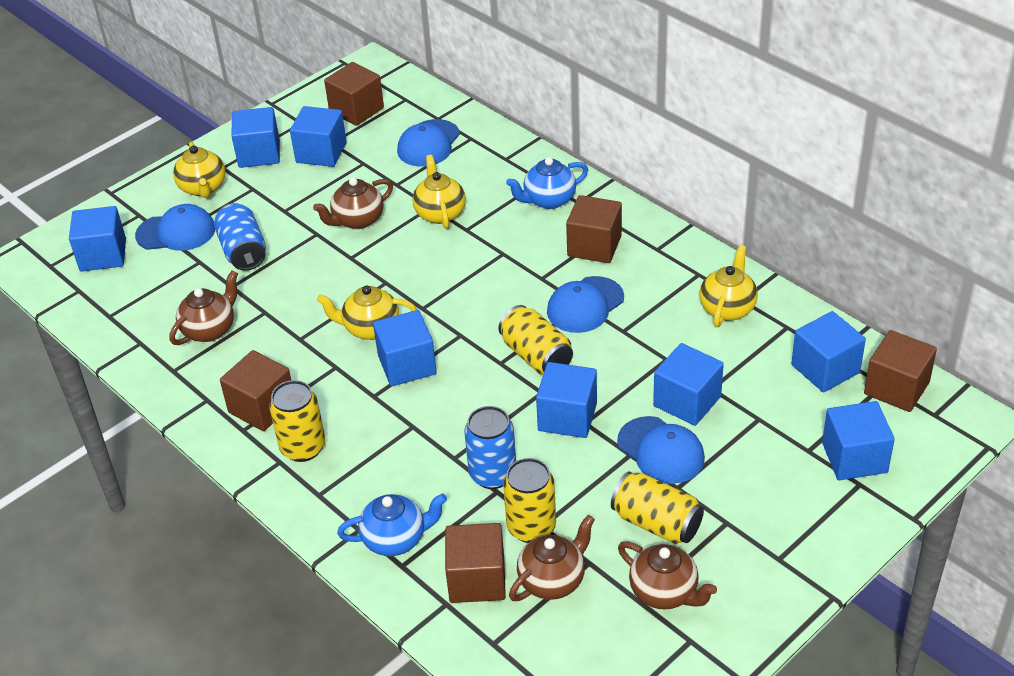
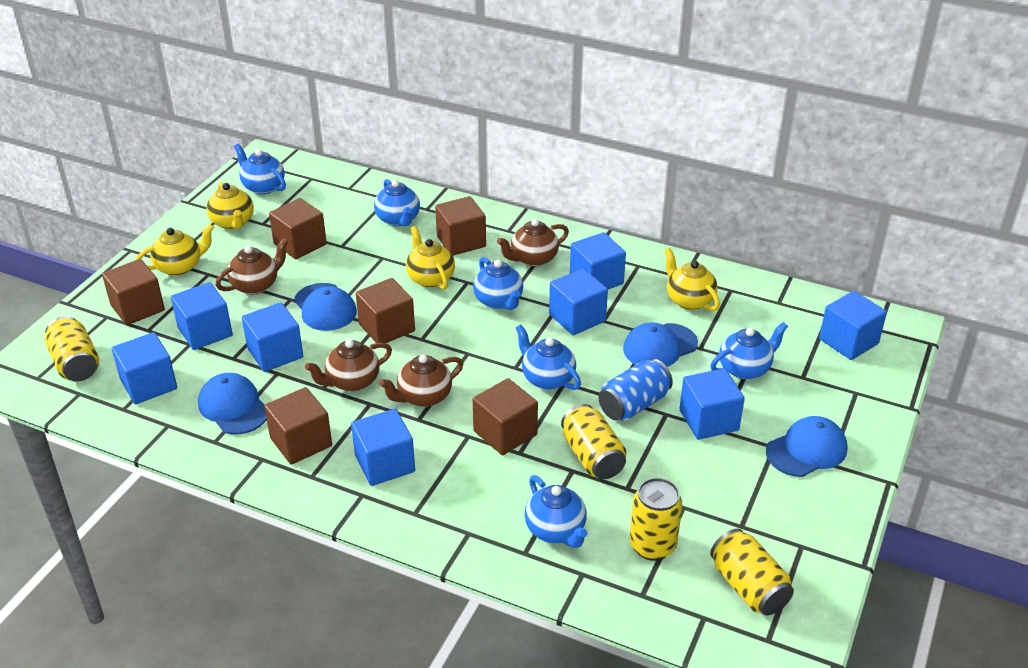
blue can: 2 -> 1
blue teapot: 2 -> 6
brown cube: 5 -> 6

